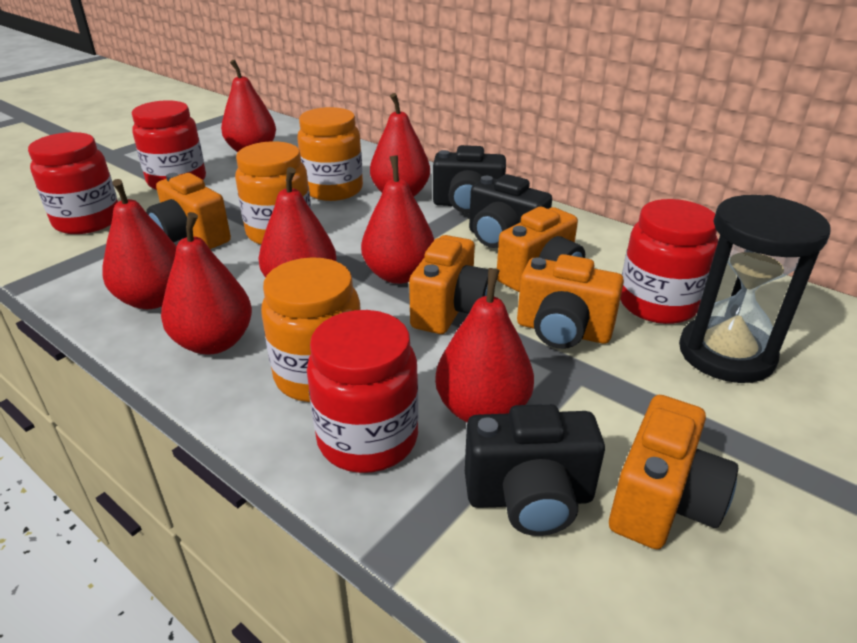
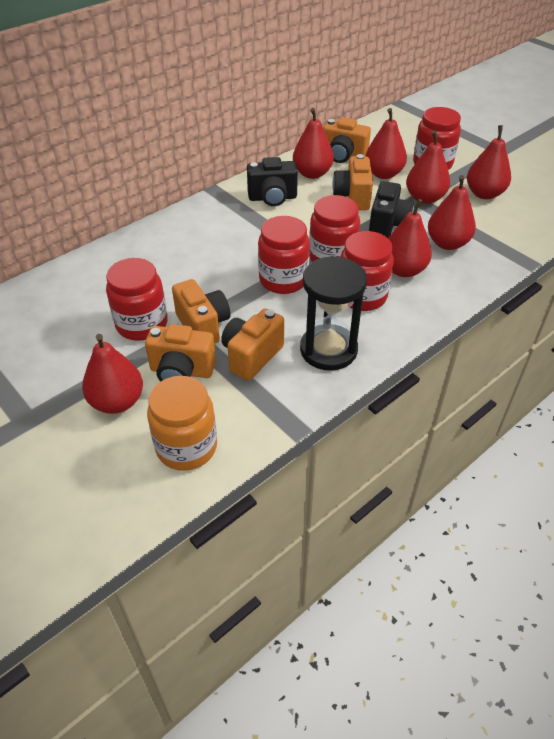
black camera: 3 -> 2
orange jar: 3 -> 1
red jar: 4 -> 5

